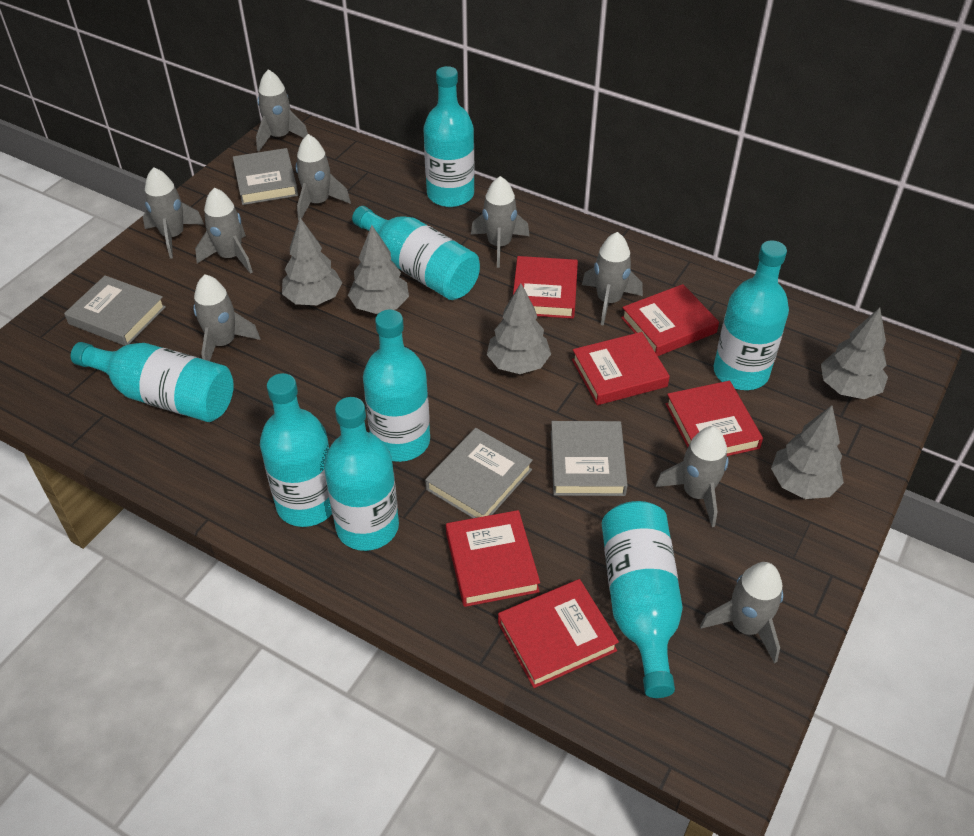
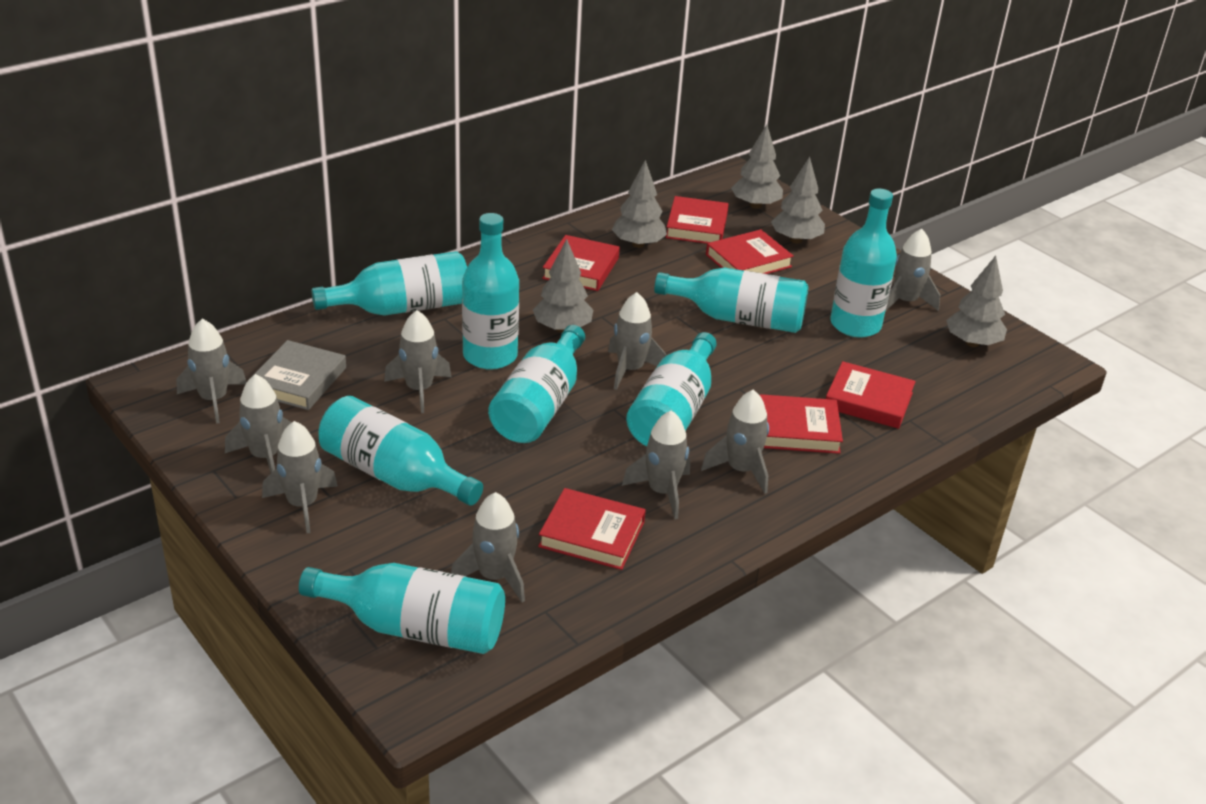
grey book: 4 -> 1

